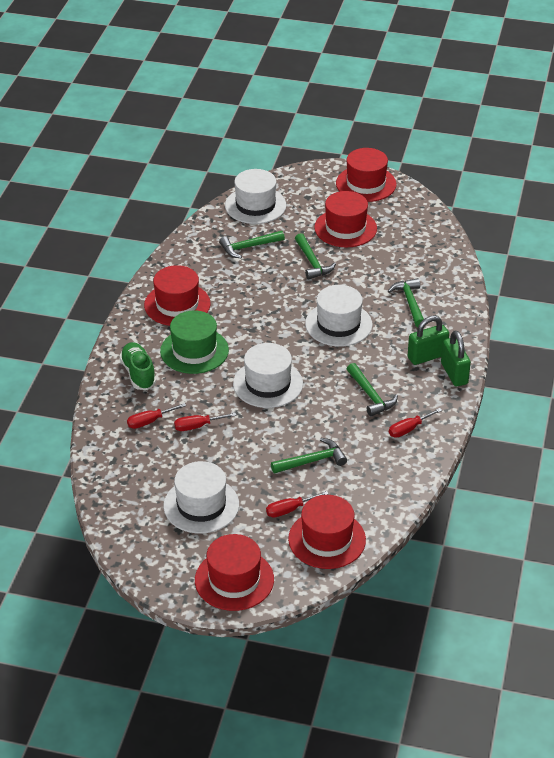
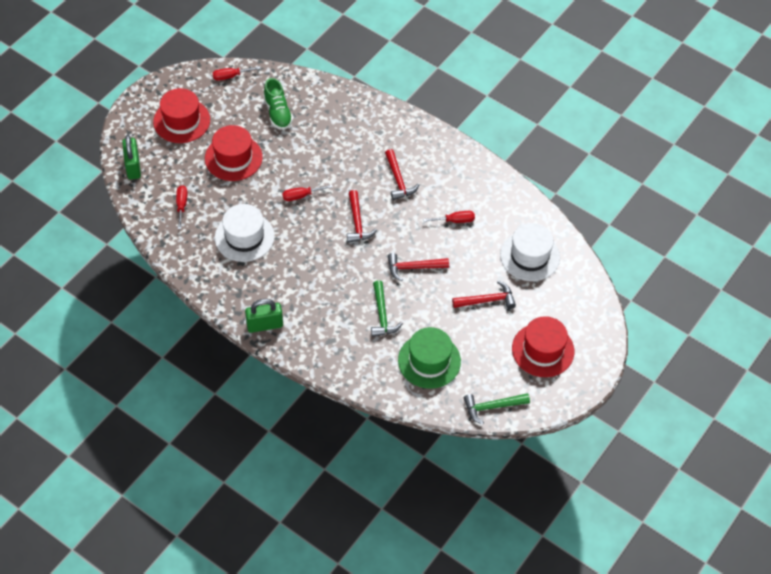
green hammer: 5 -> 2
red hammer: 0 -> 4
red hat: 5 -> 3
white hat: 4 -> 2

